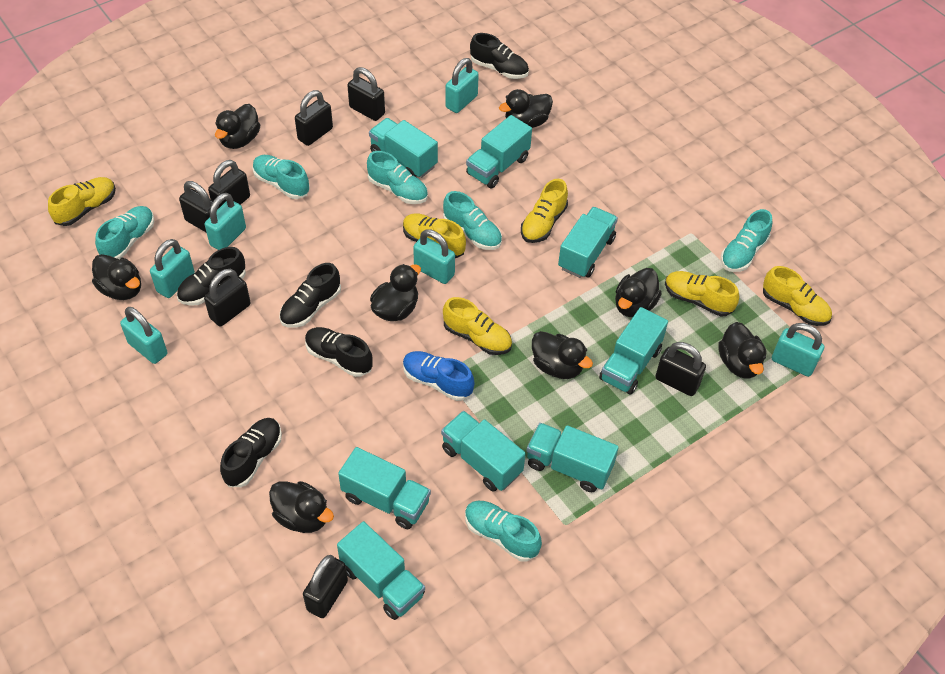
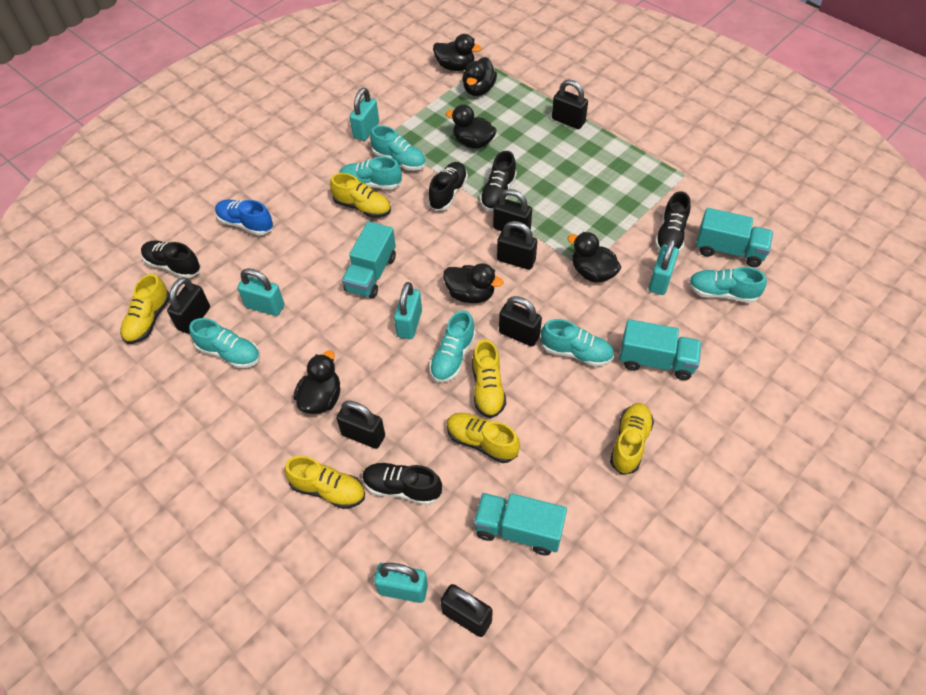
black duck: 8 -> 6
turquoise padlock: 6 -> 5
turquoise truck: 8 -> 4

